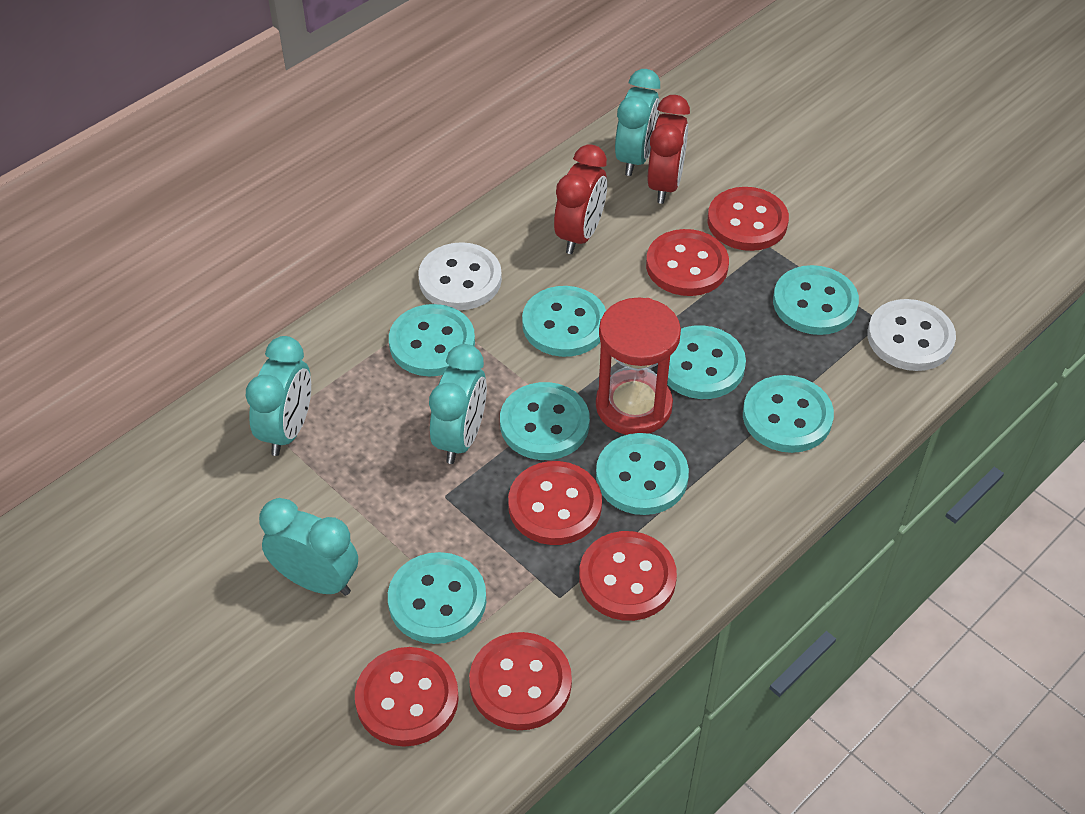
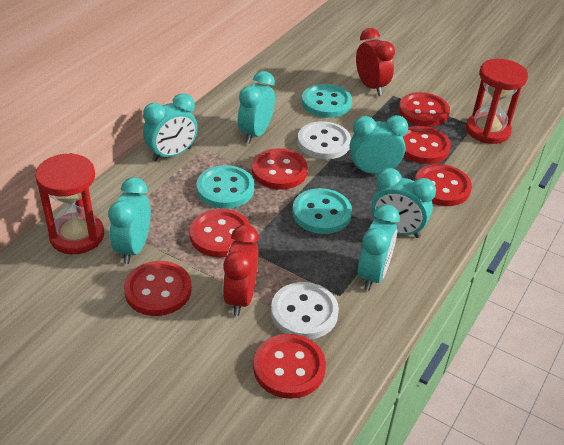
red button: 6 -> 7
red hourglass: 1 -> 2
turquoise button: 8 -> 3
turquoise clock: 4 -> 6

